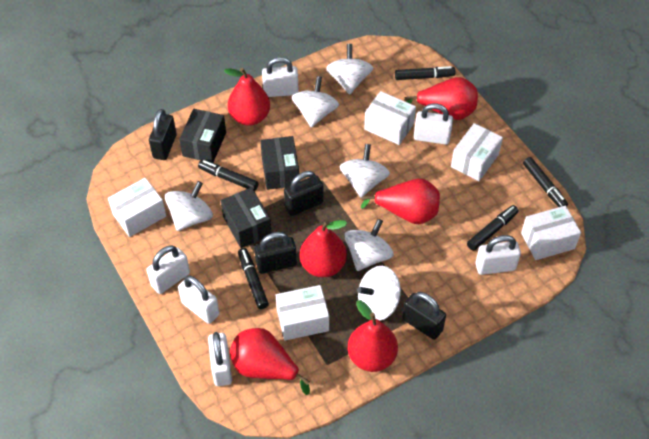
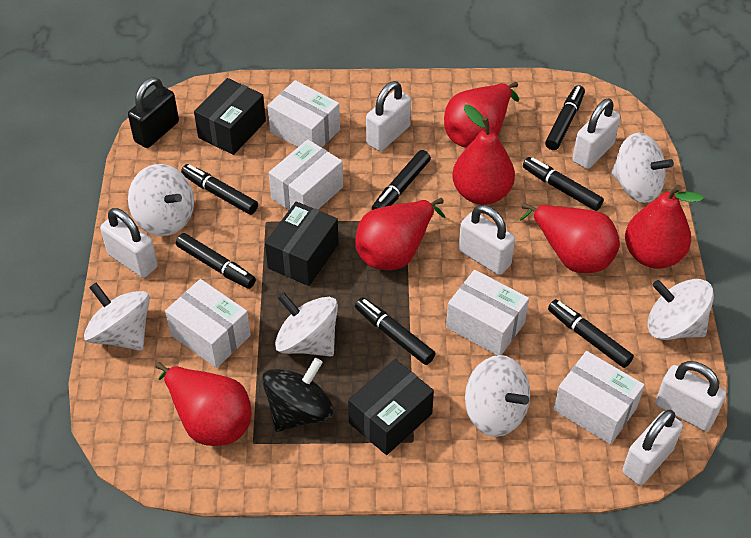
black marker: 5 -> 7
black padlock: 4 -> 1
black spinning top: 0 -> 1

